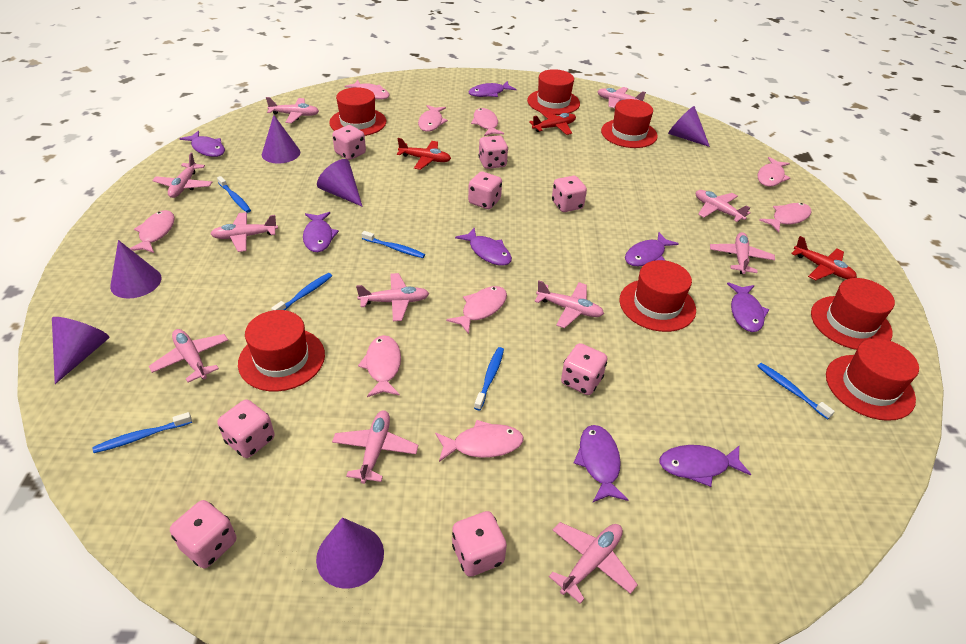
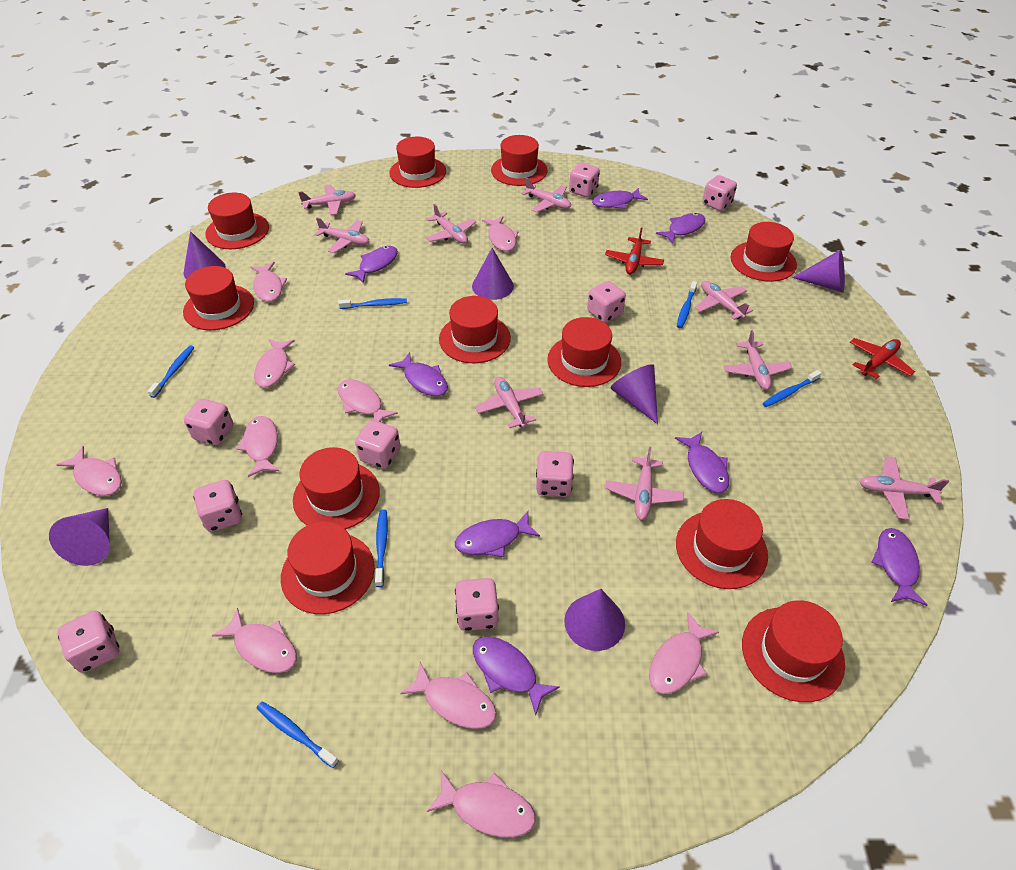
pink dice: 8 -> 9
pink fish: 9 -> 10
pink plane: 11 -> 9
red hat: 7 -> 11
red plane: 3 -> 2

